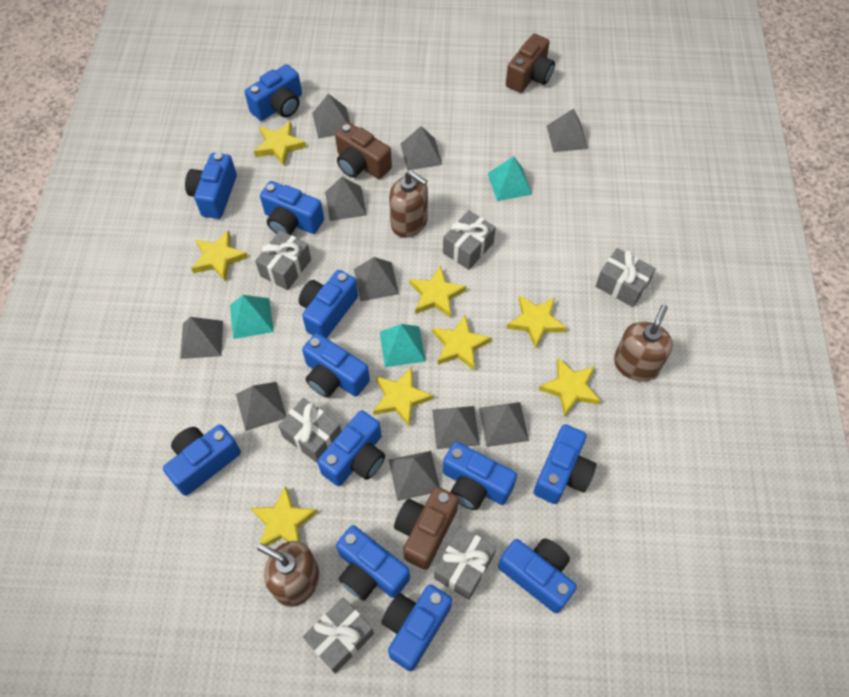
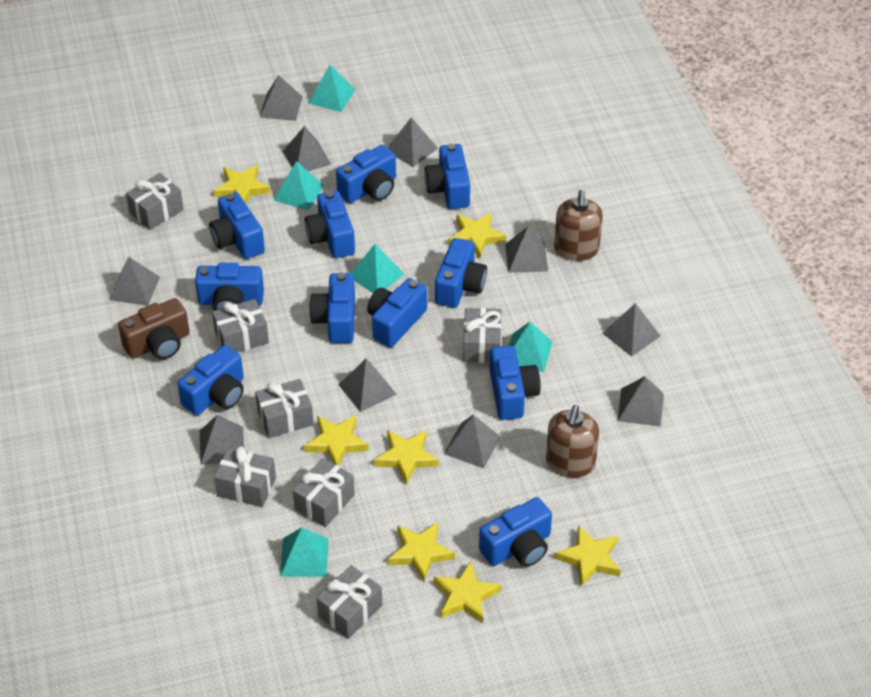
blue camera: 12 -> 11
brown camera: 3 -> 1
brown soap dispenser: 3 -> 2
grey gift: 6 -> 7
turquoise pyramid: 3 -> 5
yellow star: 8 -> 7

